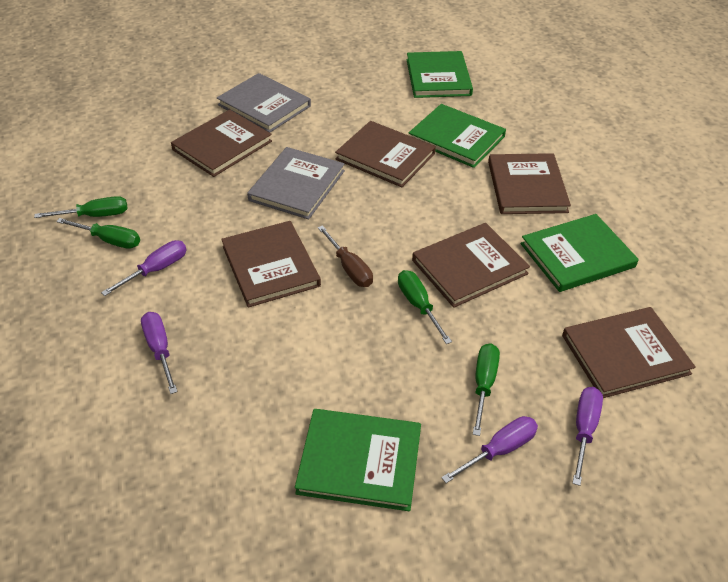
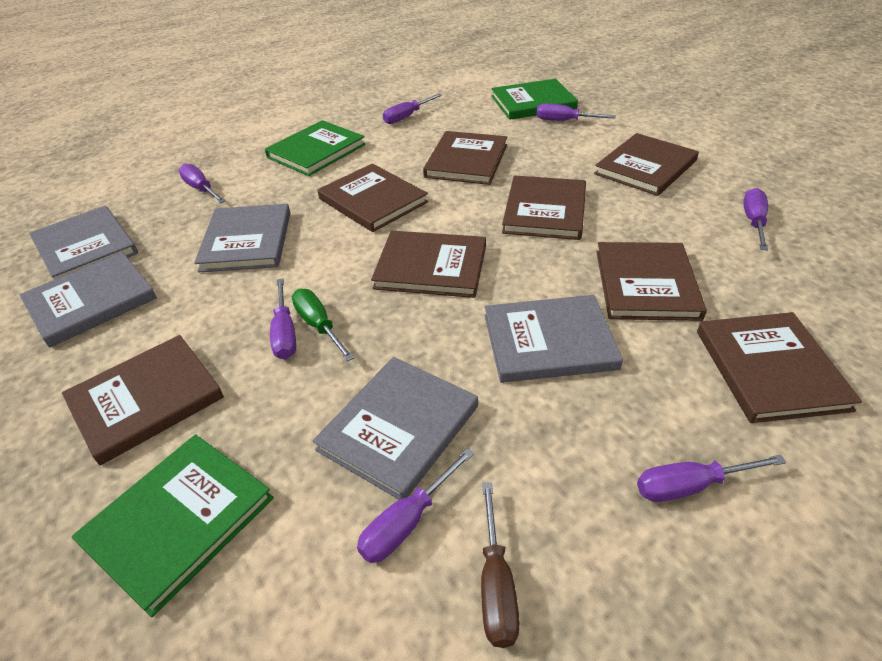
brown book: 6 -> 8
green book: 4 -> 3
green screwdriver: 4 -> 1
grey book: 2 -> 5
purple screwdriver: 4 -> 7

